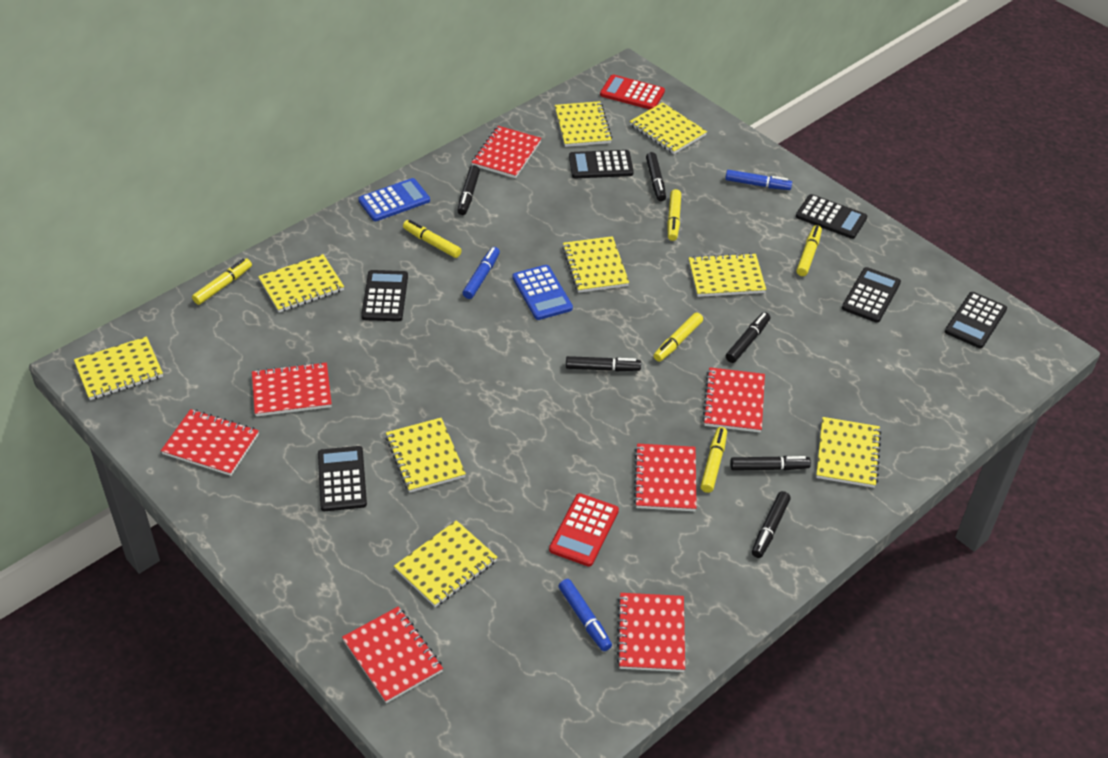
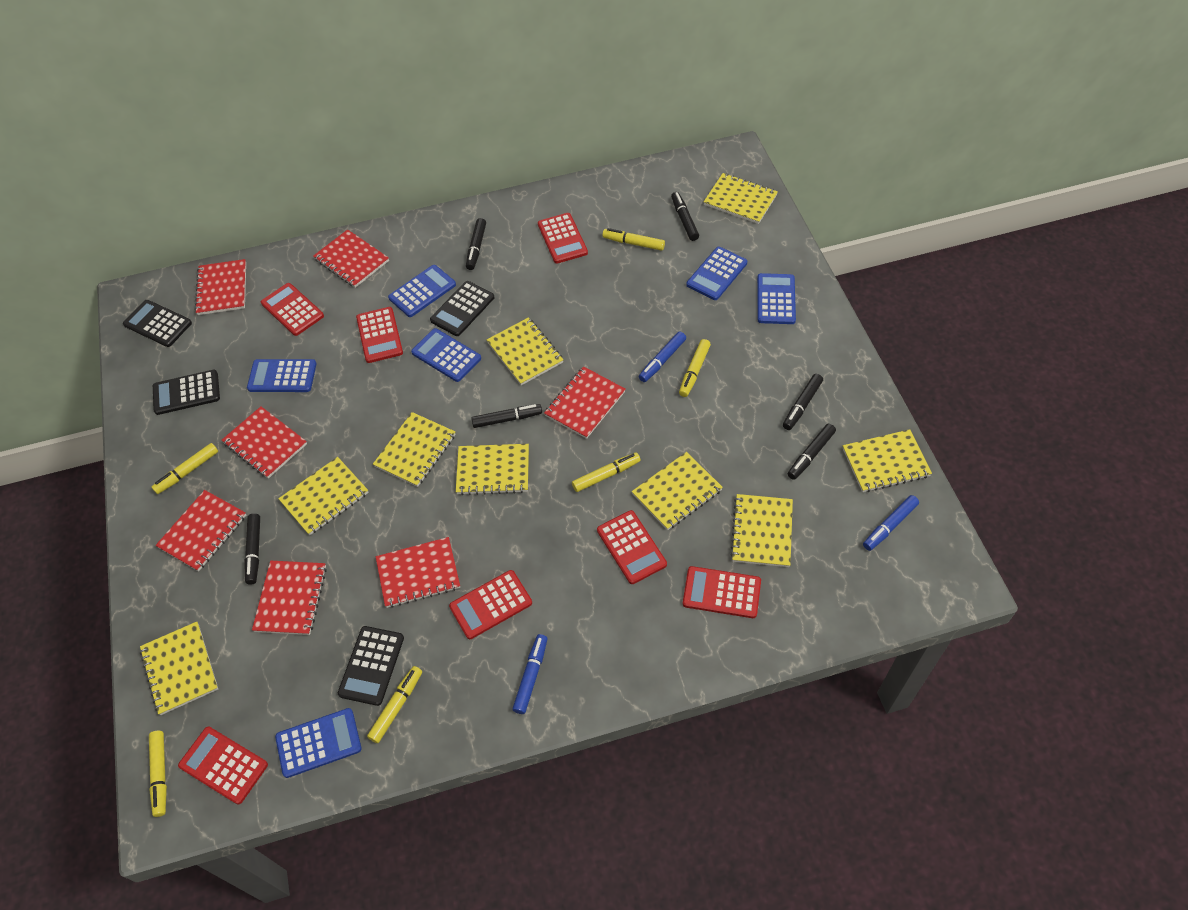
black calculator: 6 -> 4
blue calculator: 2 -> 6
red calculator: 2 -> 7

